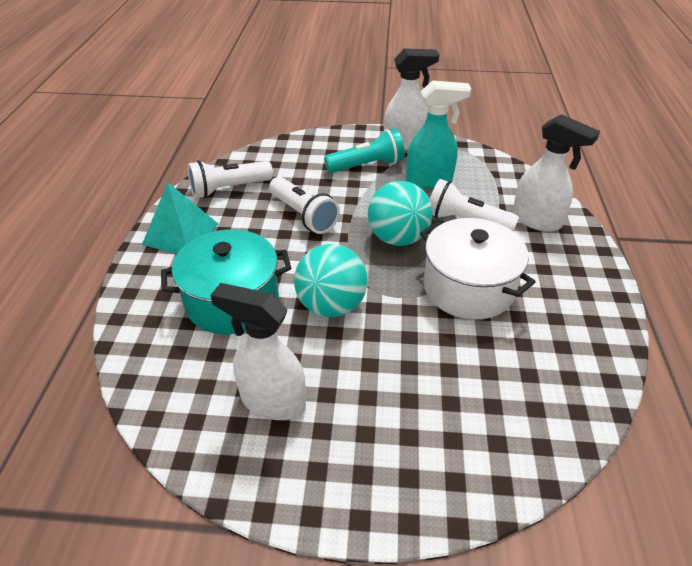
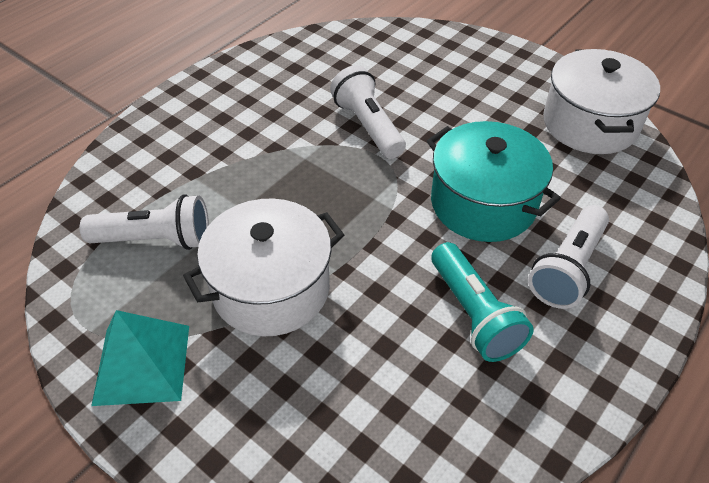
turquoise ball: 2 -> 0
turquoise spray bottle: 1 -> 0
white pot: 1 -> 2
white spray bottle: 3 -> 0

